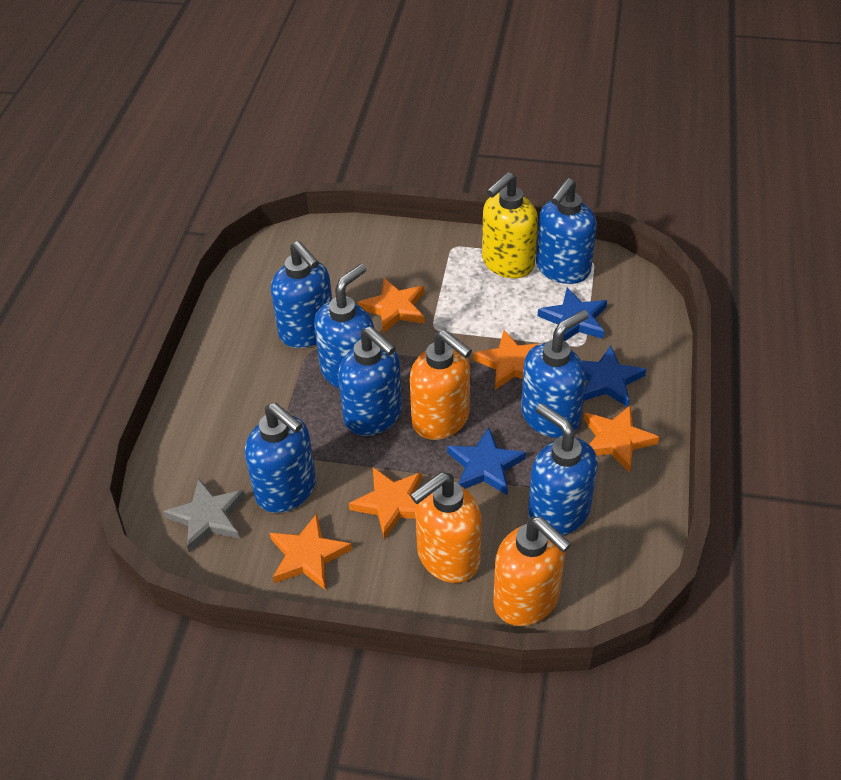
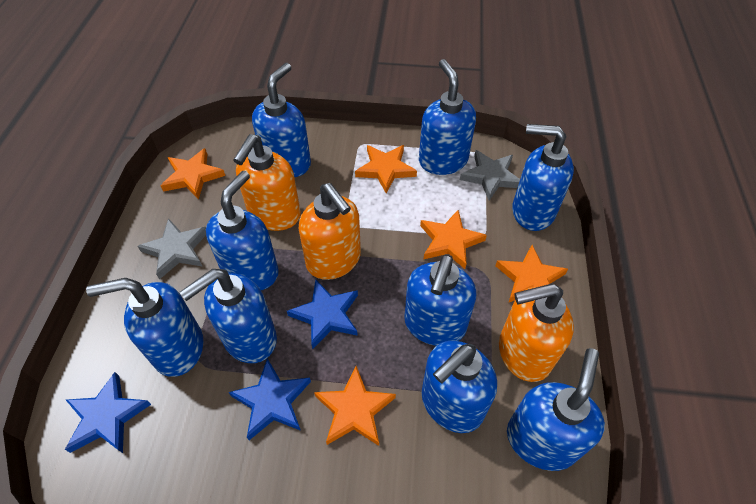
blue soap dispenser: 7 -> 9
grey star: 1 -> 2
yellow soap dispenser: 1 -> 0

